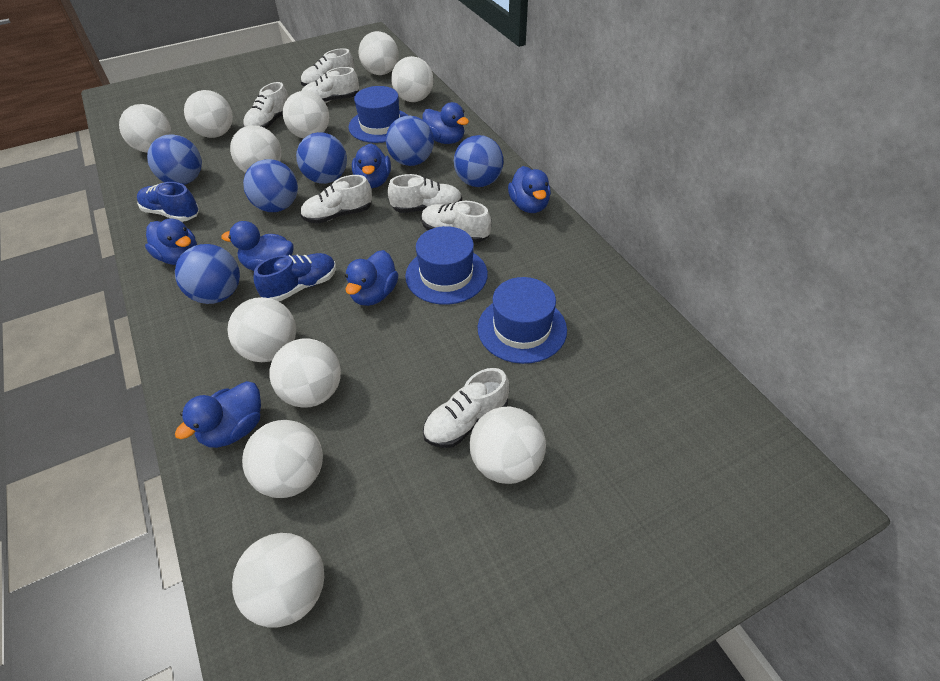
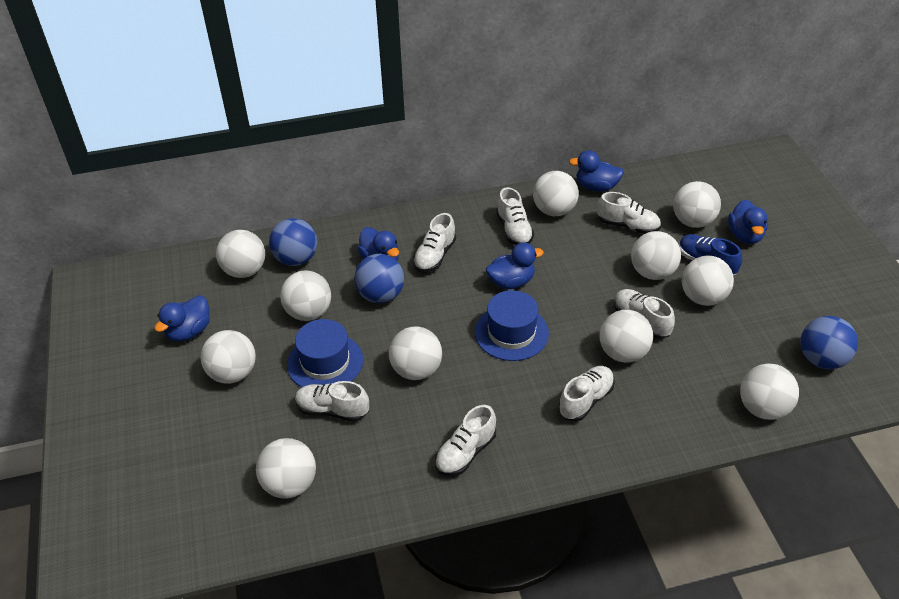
blue ball: 6 -> 3
blue duck: 7 -> 5
blue hat: 3 -> 2
blue shoe: 2 -> 1

